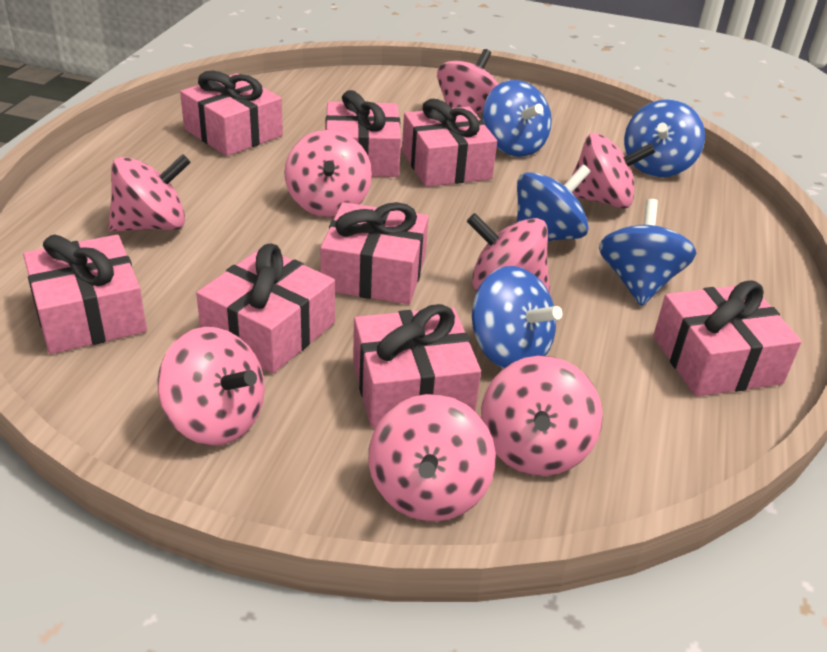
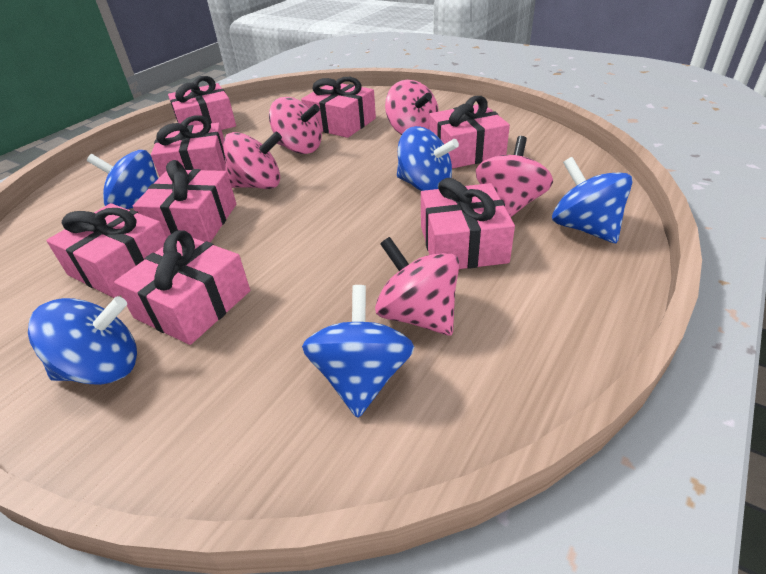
pink spinning top: 8 -> 5

